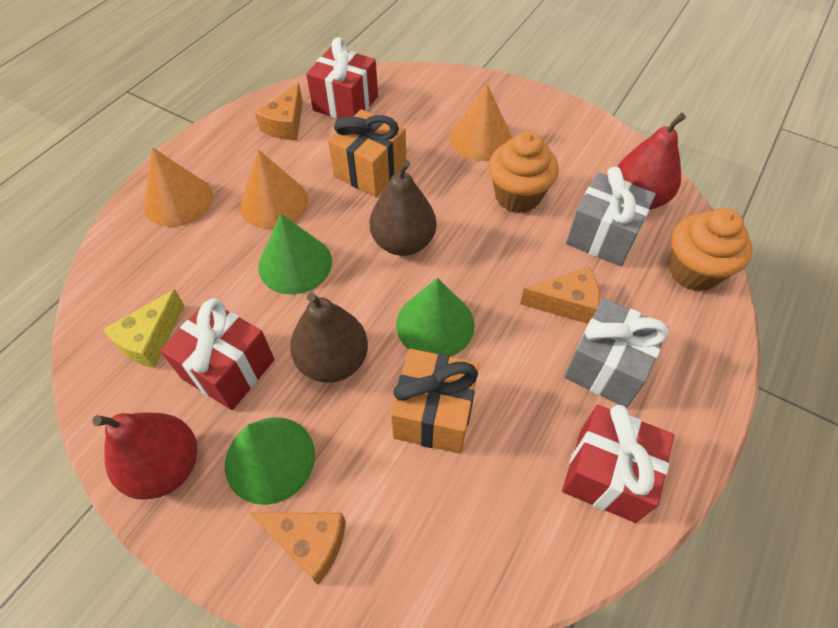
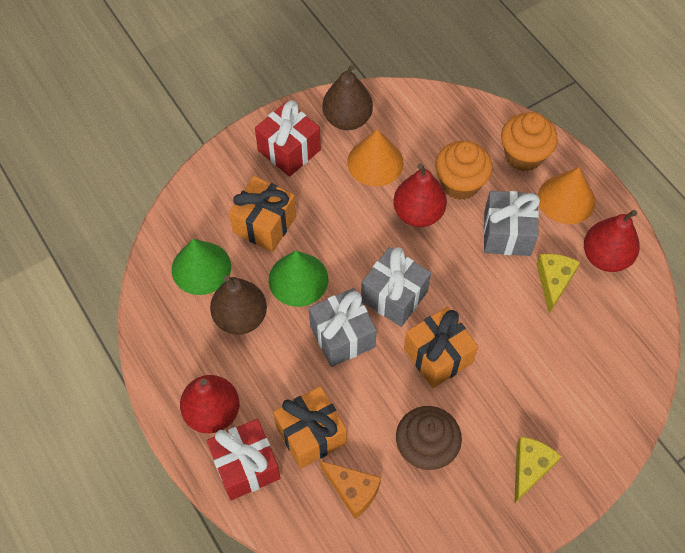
brown cupcake: 0 -> 1
green cone: 3 -> 2
grey gift: 2 -> 3
orange cheese: 3 -> 1
orange cone: 3 -> 2
orange gift: 2 -> 3
red gift: 3 -> 2
red pear: 2 -> 3
yellow cheese: 1 -> 2

